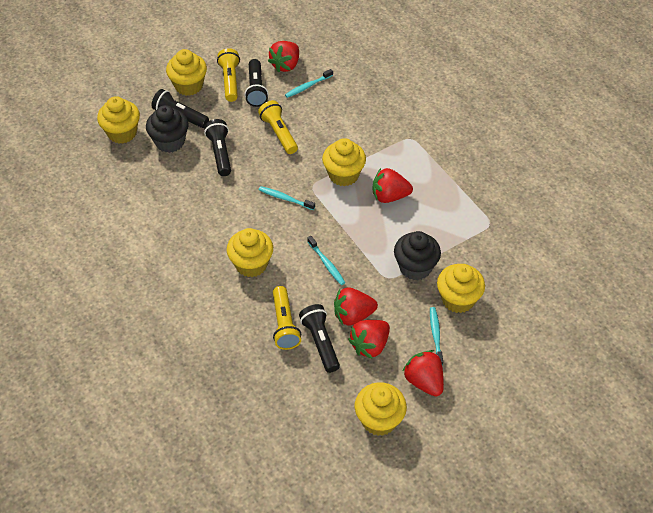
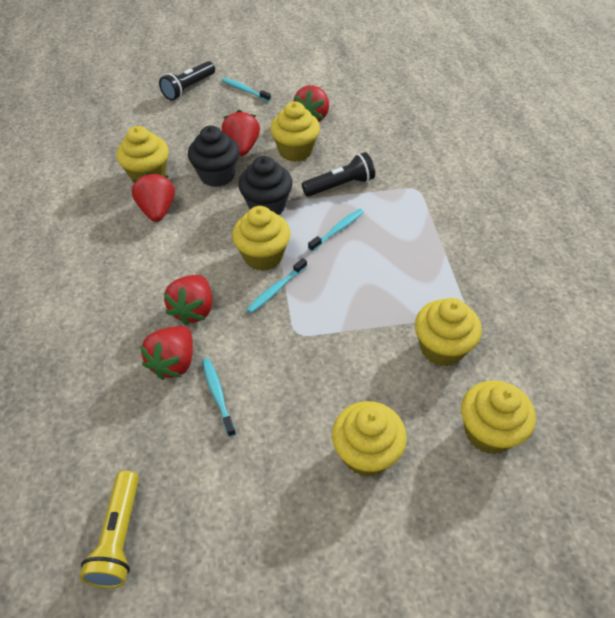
black flashlight: 4 -> 2
yellow flashlight: 3 -> 1

